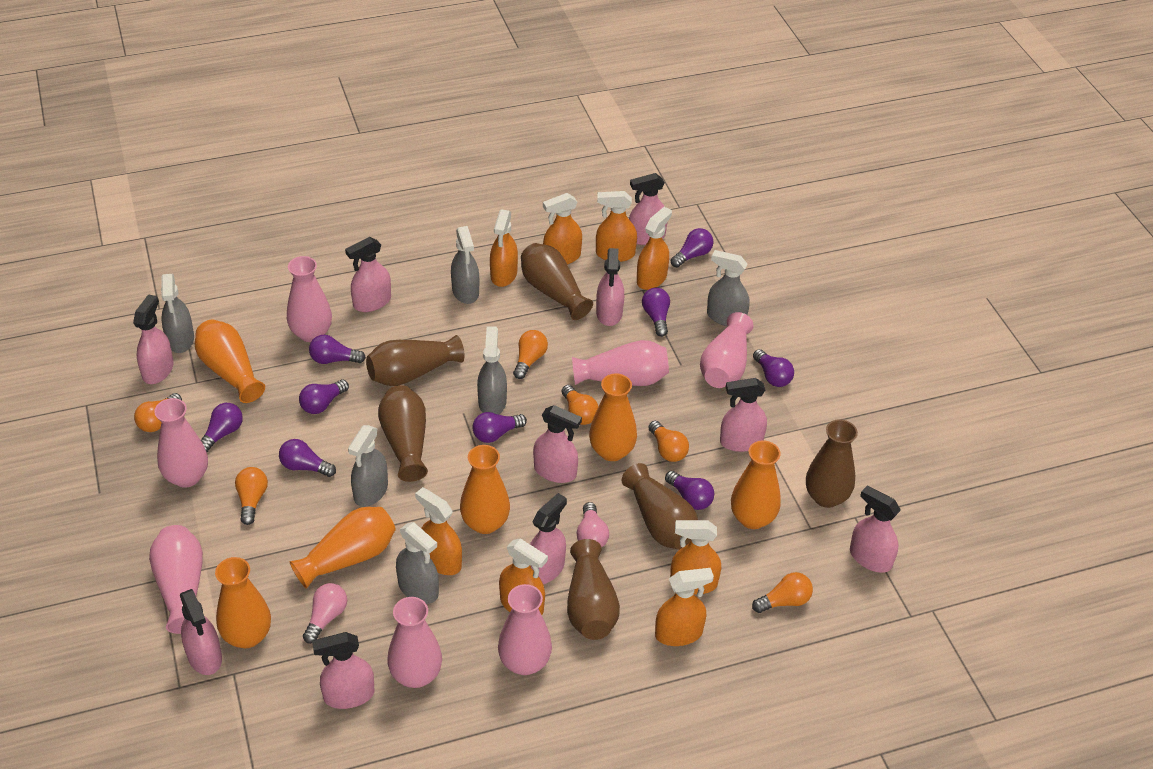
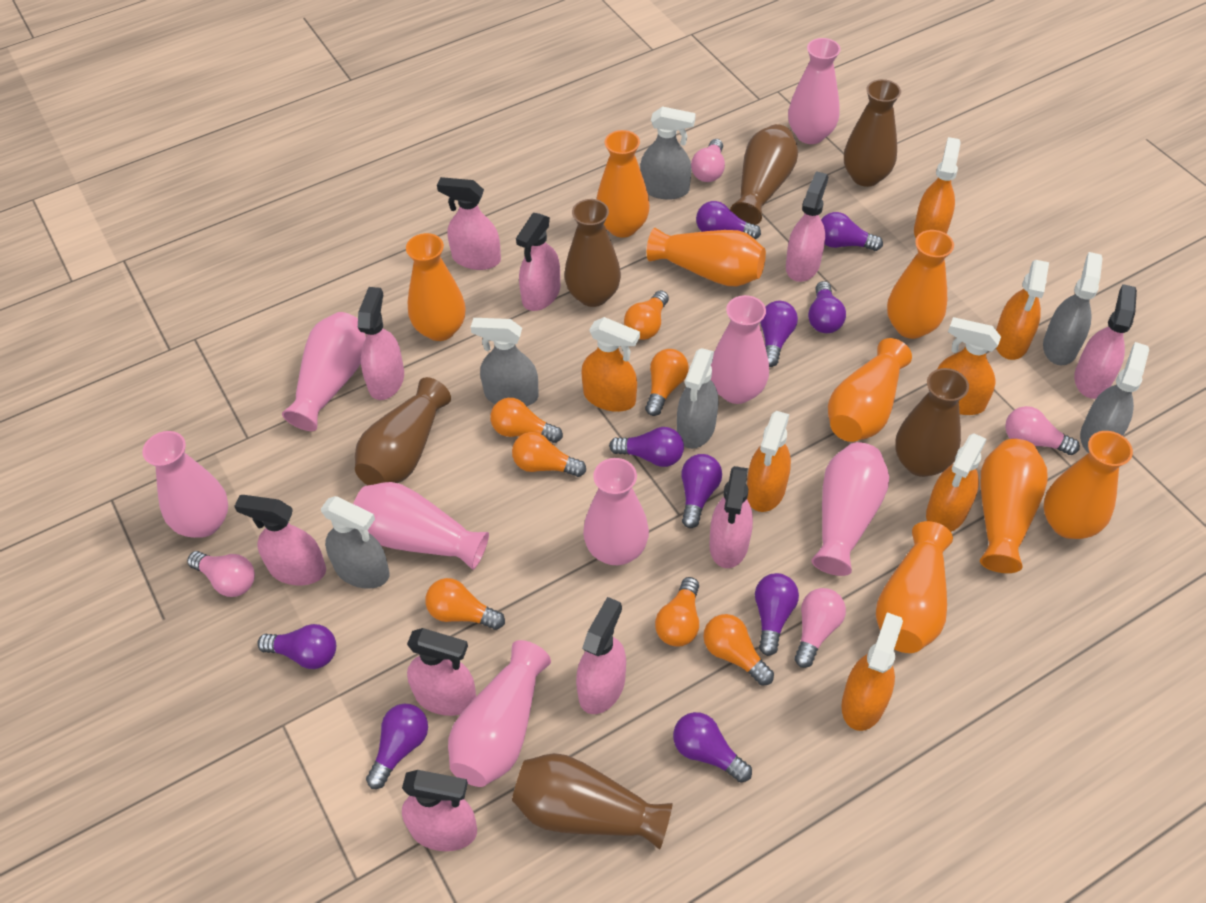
orange light bulb: 6 -> 7
orange spray bottle: 8 -> 7
orange vase: 6 -> 8
pink light bulb: 2 -> 4
pink vase: 7 -> 8
purple light bulb: 9 -> 10

